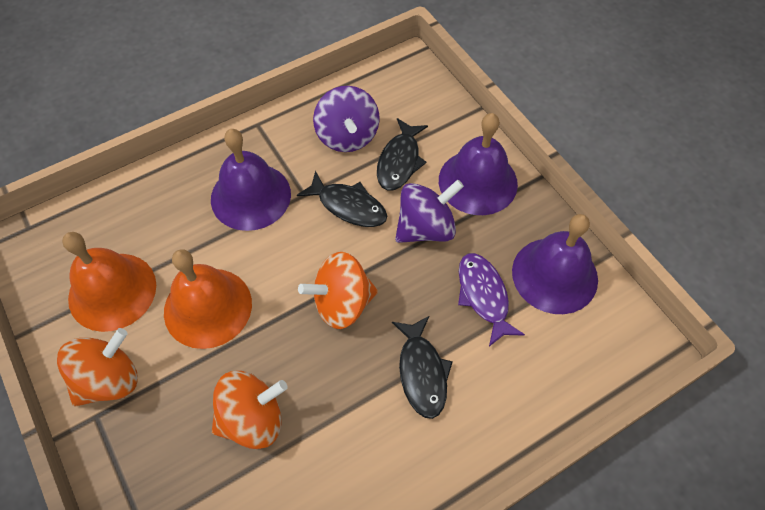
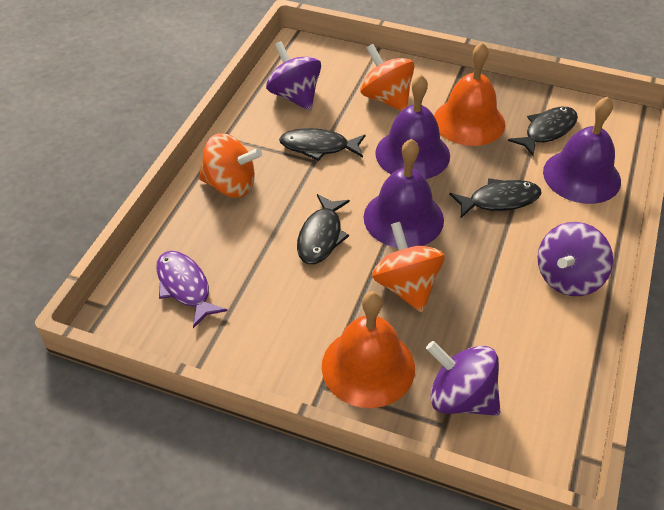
black fish: 3 -> 4
purple spinning top: 2 -> 3

